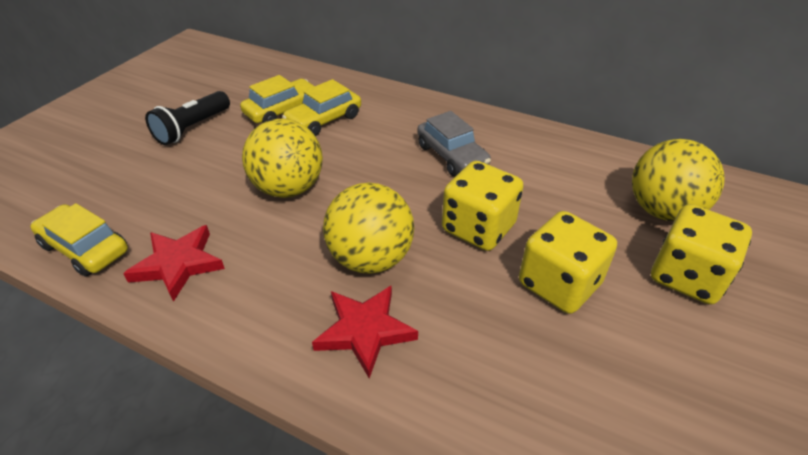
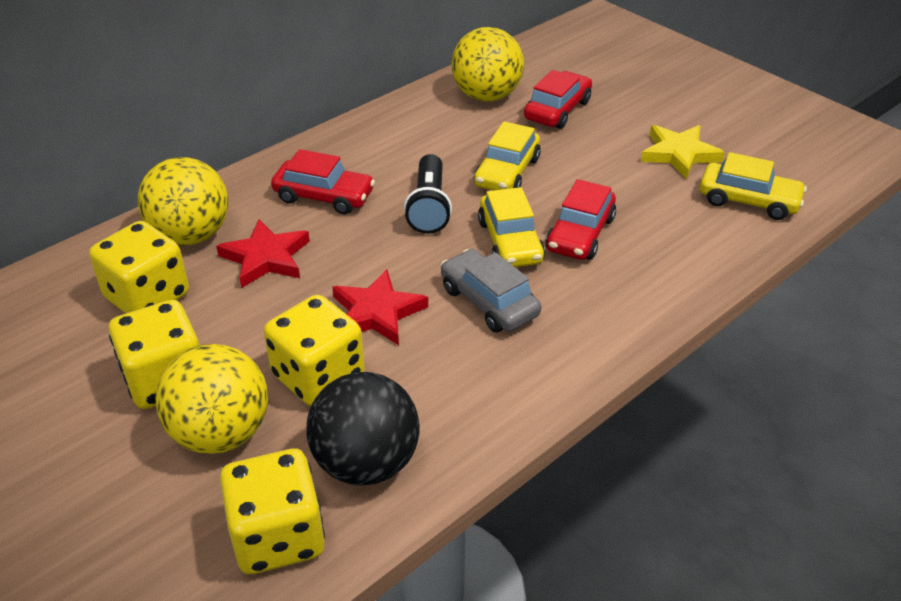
black ball: 0 -> 1
red car: 0 -> 3
yellow dice: 3 -> 4
yellow star: 0 -> 1

